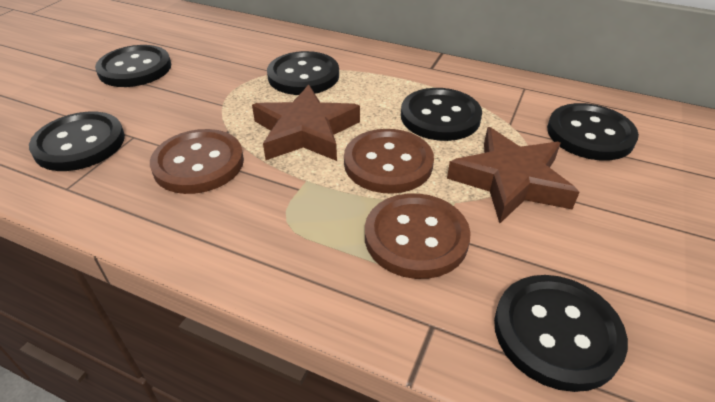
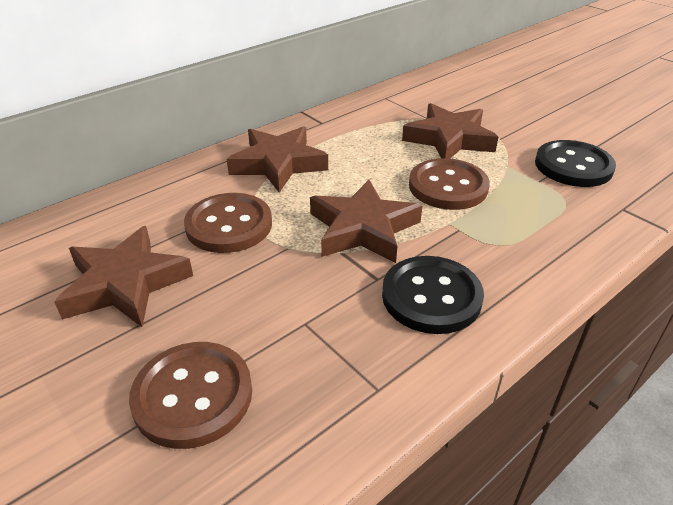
black button: 6 -> 2
brown star: 2 -> 4

